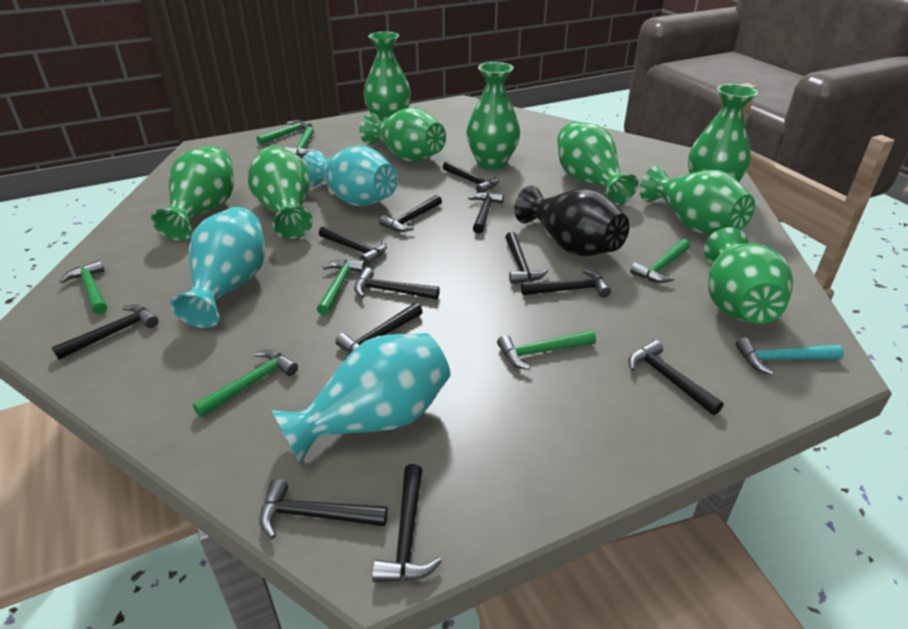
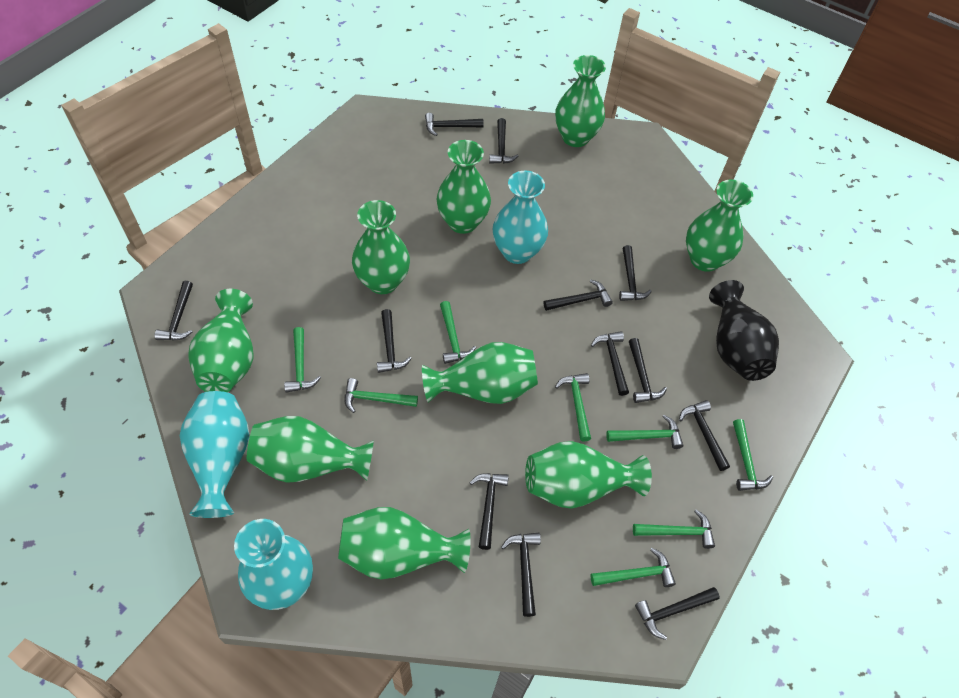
green hammer: 7 -> 8
turquoise hammer: 1 -> 0

